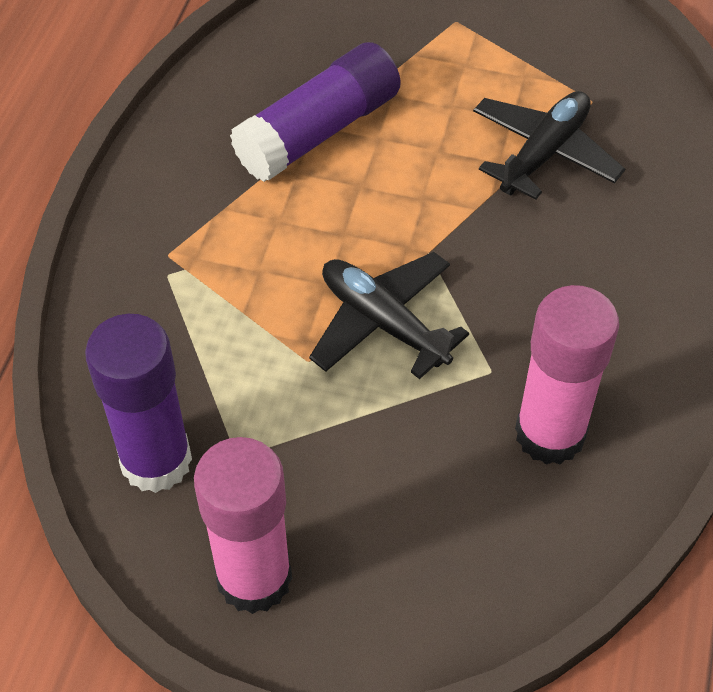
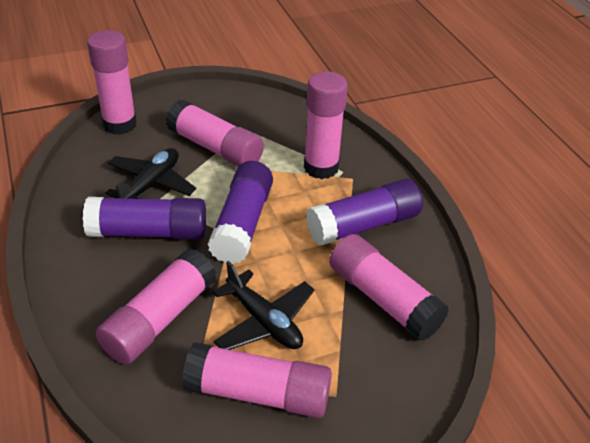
pink glue stick: 2 -> 6
purple glue stick: 2 -> 3

